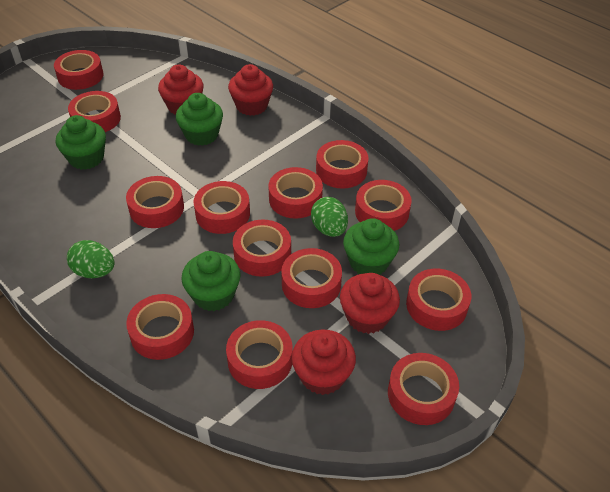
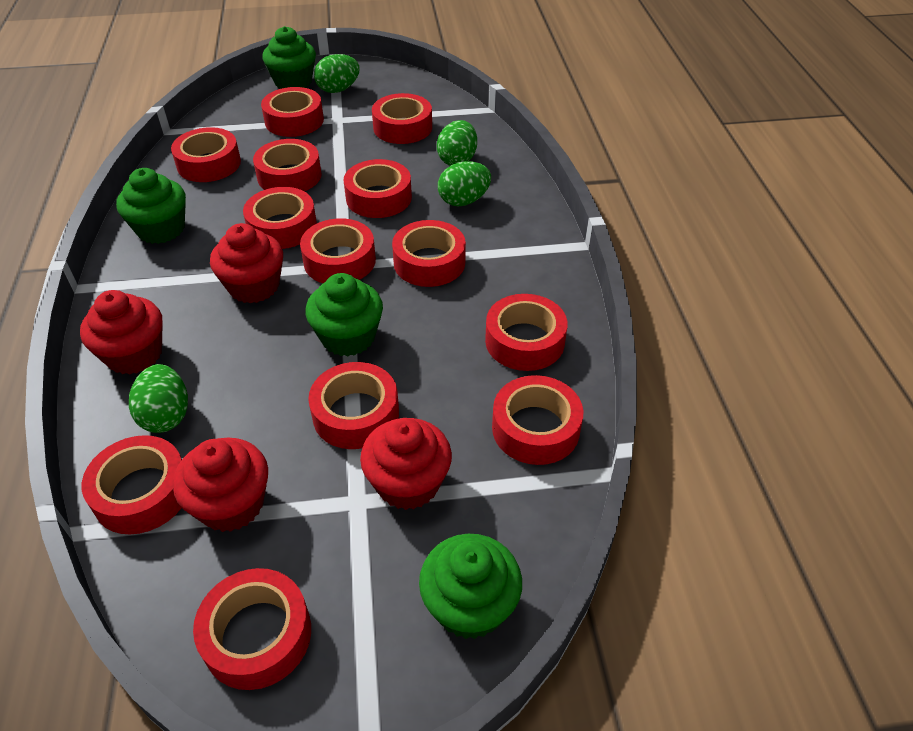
green egg: 2 -> 4

